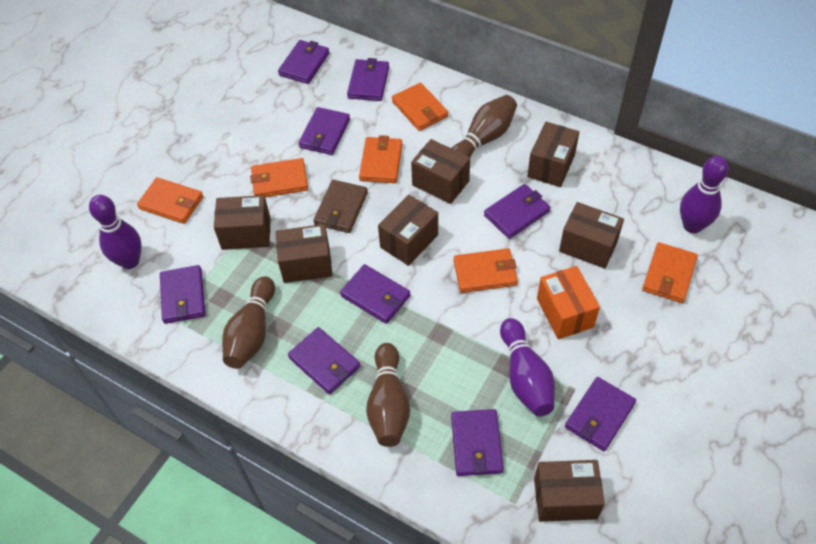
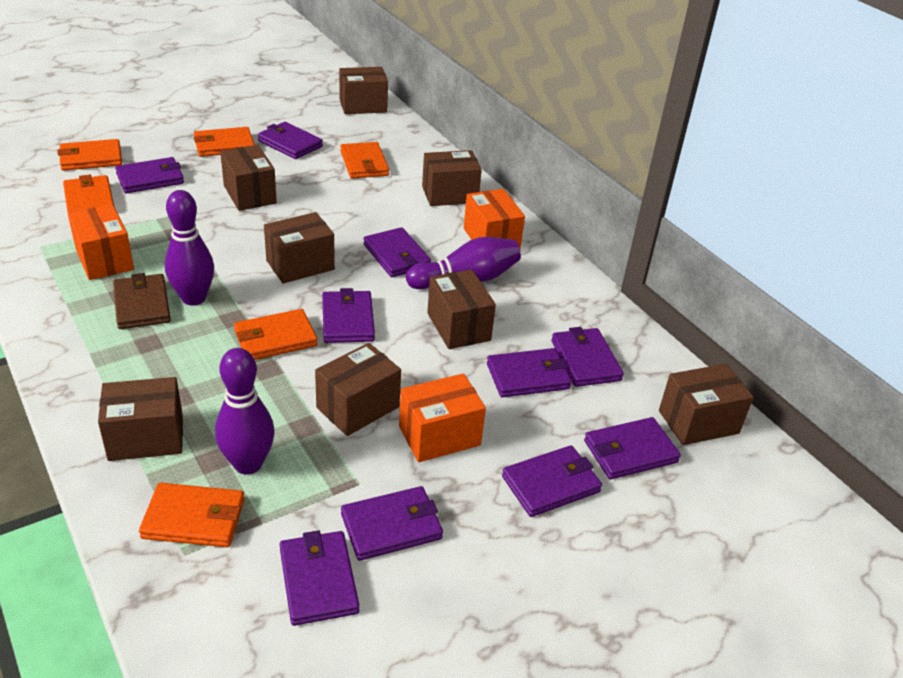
brown bowling pin: 3 -> 0
brown box: 7 -> 8
orange box: 1 -> 3
purple wallet: 9 -> 10

